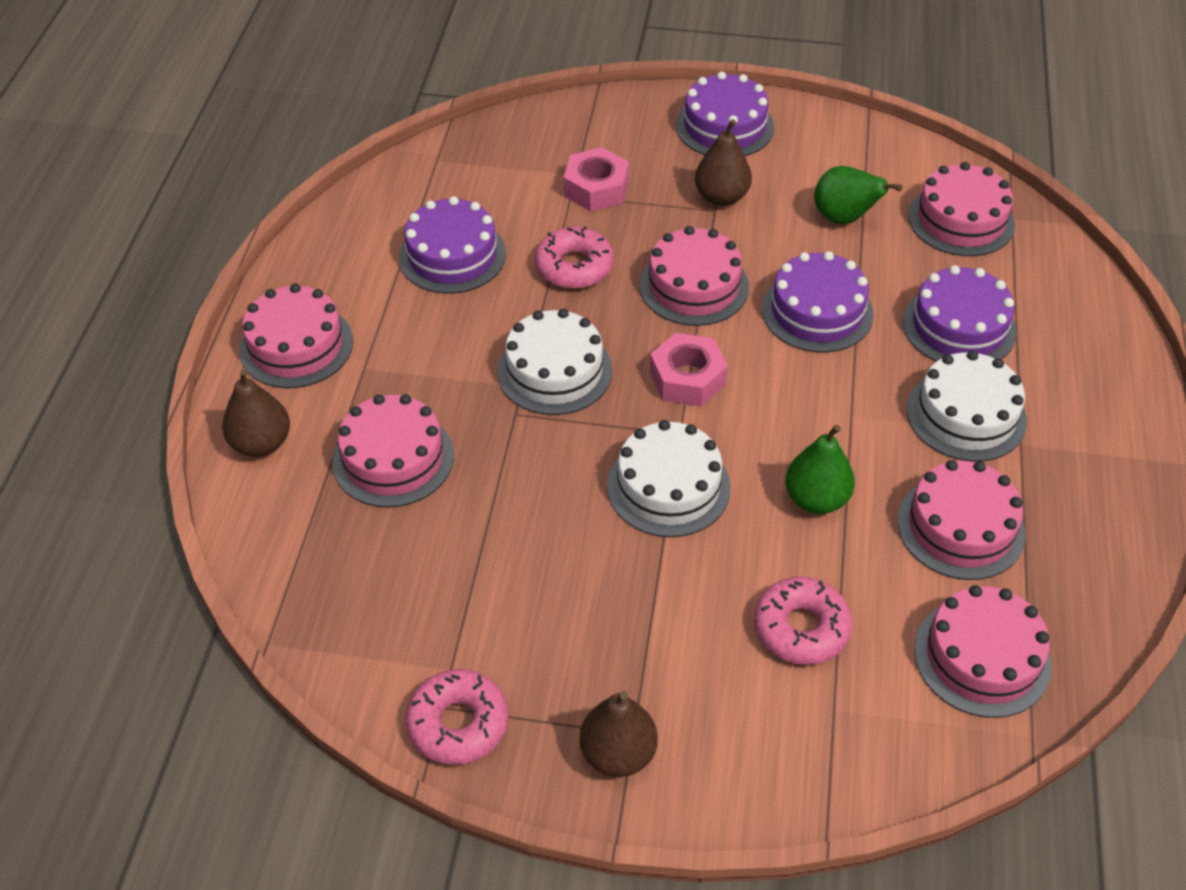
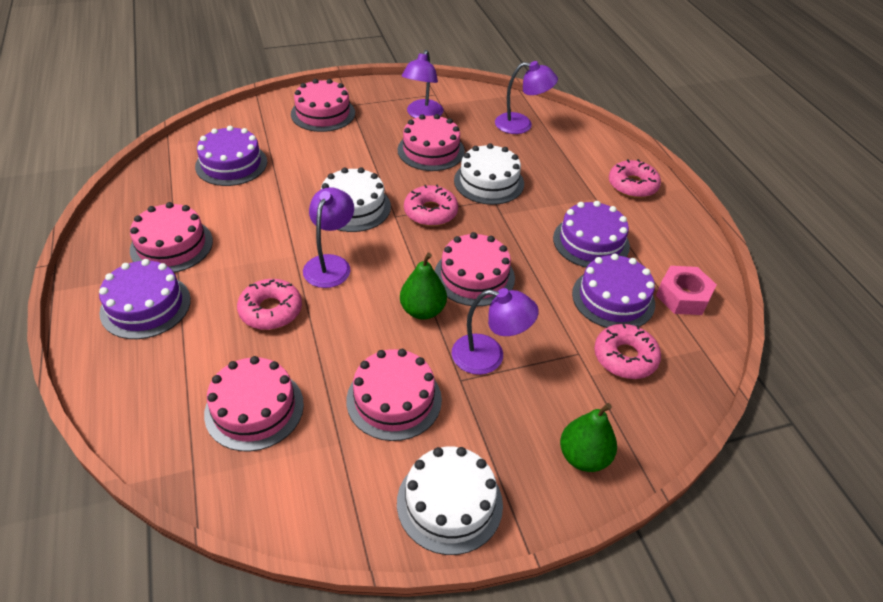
brown pear: 3 -> 0
pink donut: 3 -> 4
pink nut: 2 -> 1
purple lamp: 0 -> 4

